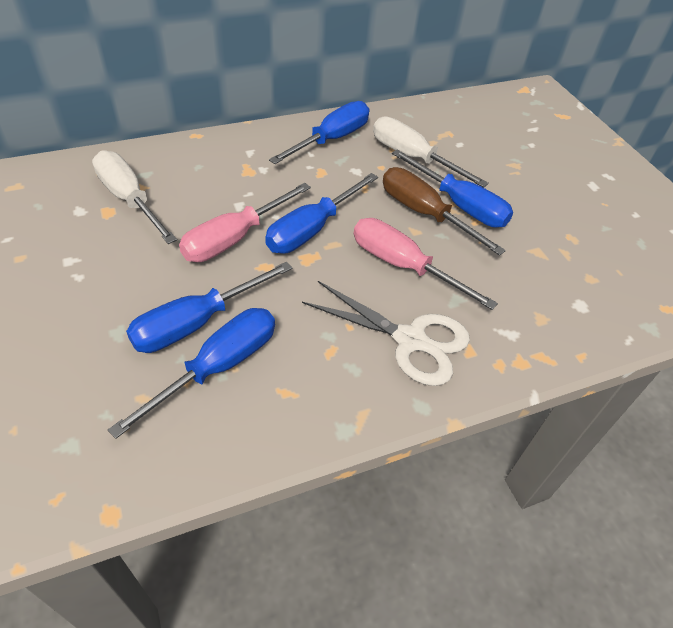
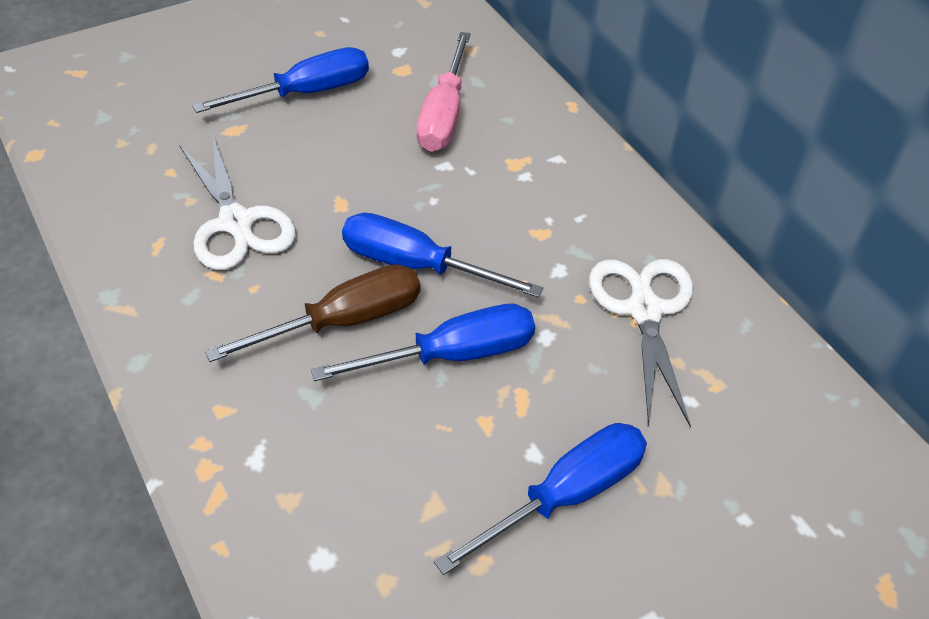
blue screwdriver: 5 -> 4
pink screwdriver: 2 -> 1
white scissors: 1 -> 2
white screwdriver: 2 -> 0

